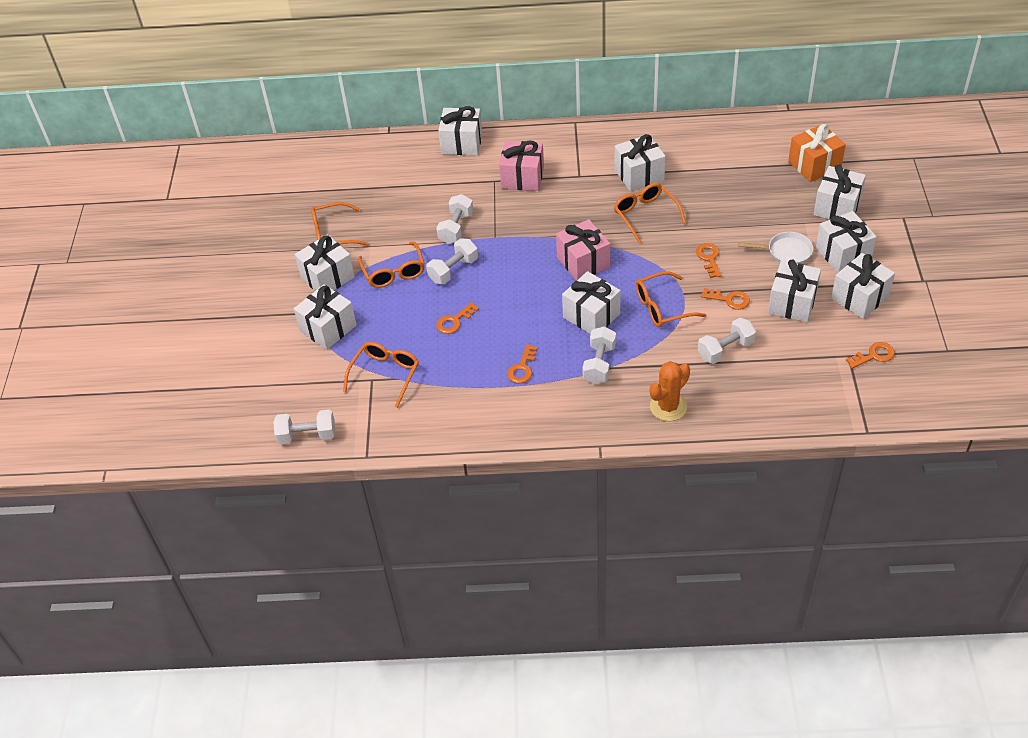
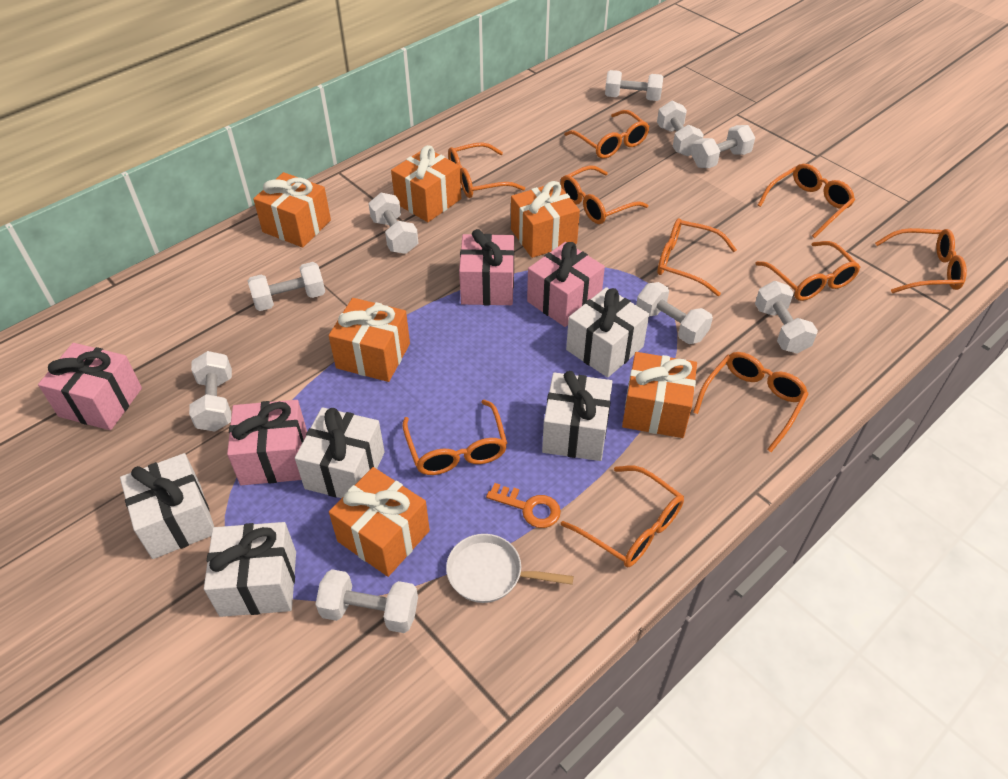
orange cactus: 1 -> 0
orange gift: 1 -> 6
orange glasses: 5 -> 10
orange key: 5 -> 1
pink gift: 2 -> 4
white dumbbell: 5 -> 9
white gift: 9 -> 5

